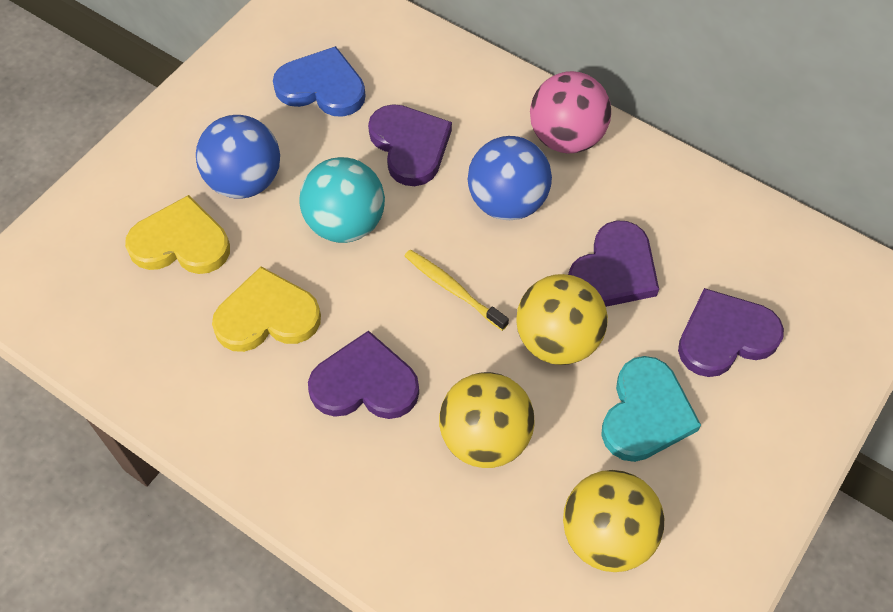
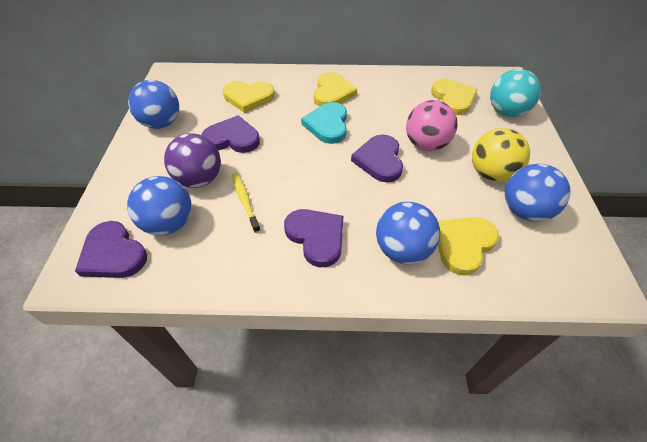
blue ball: 2 -> 4
blue heart: 1 -> 0
purple ball: 0 -> 1
yellow ball: 3 -> 1
yellow heart: 2 -> 4

